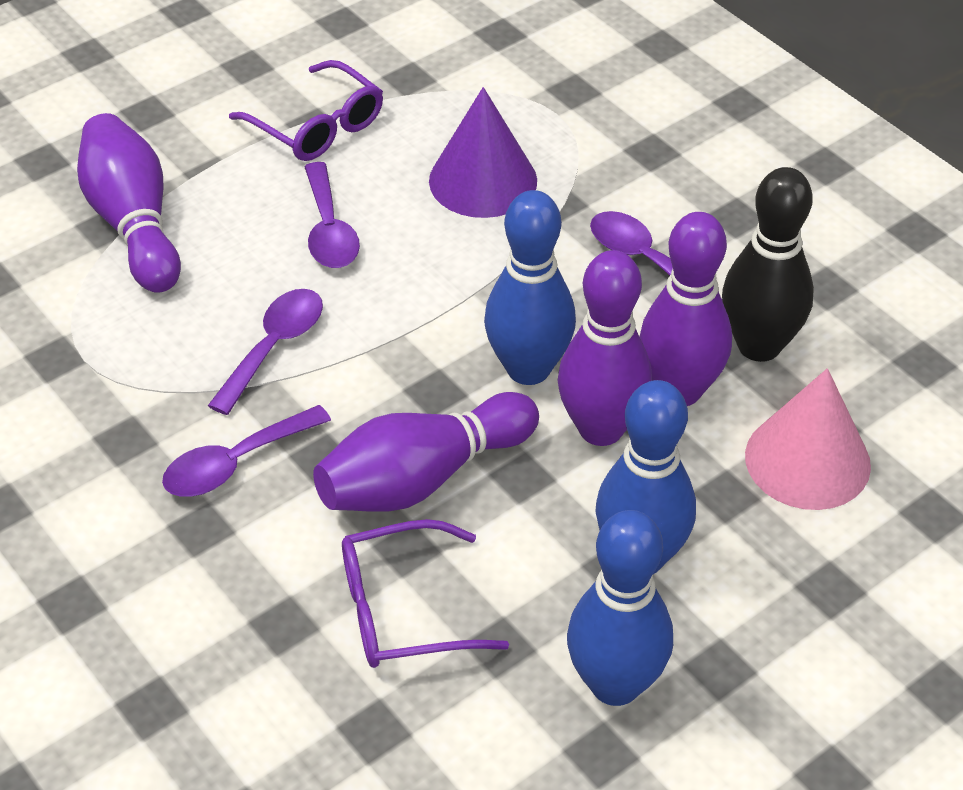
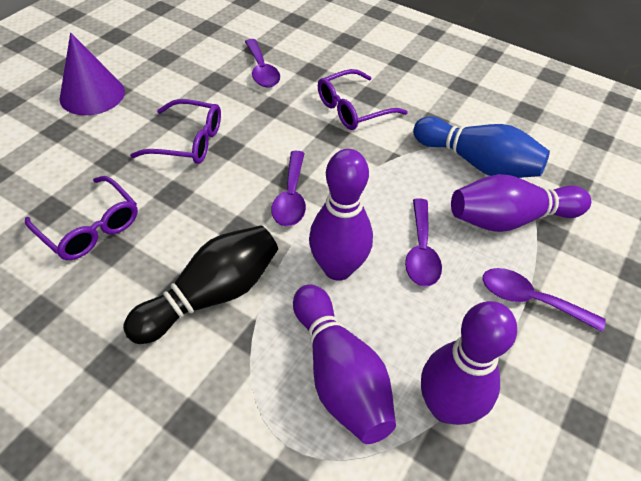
blue bowling pin: 3 -> 1
pink cone: 1 -> 0
purple glasses: 2 -> 3

